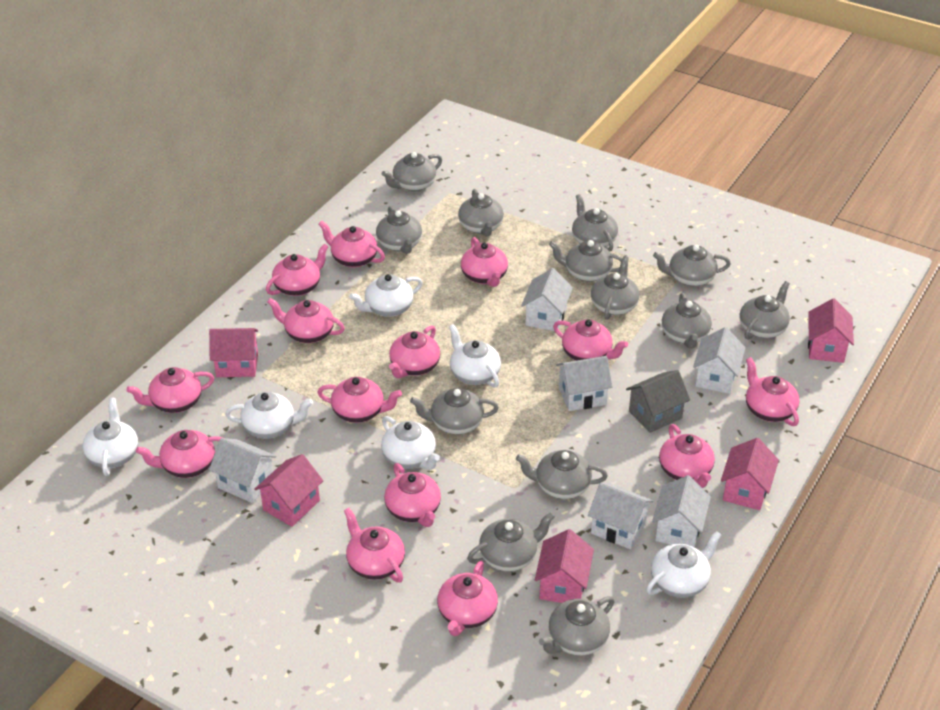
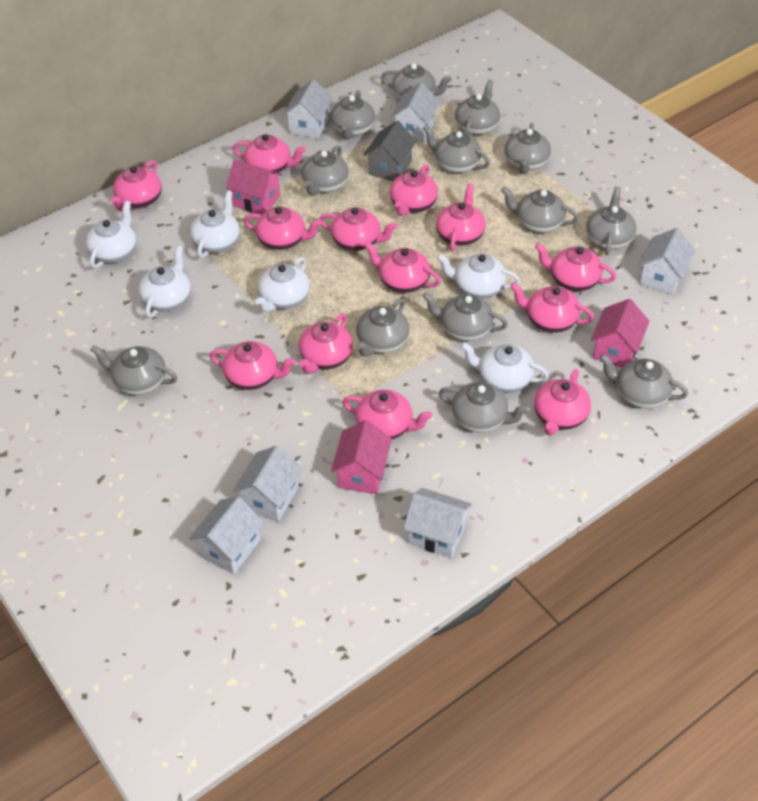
pink house: 5 -> 3
pink teapot: 14 -> 13

